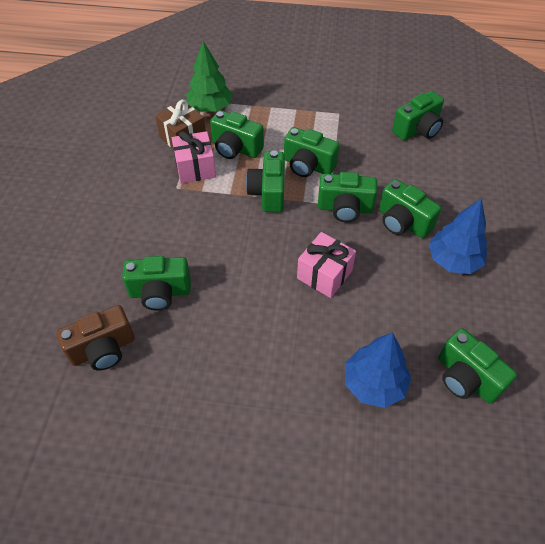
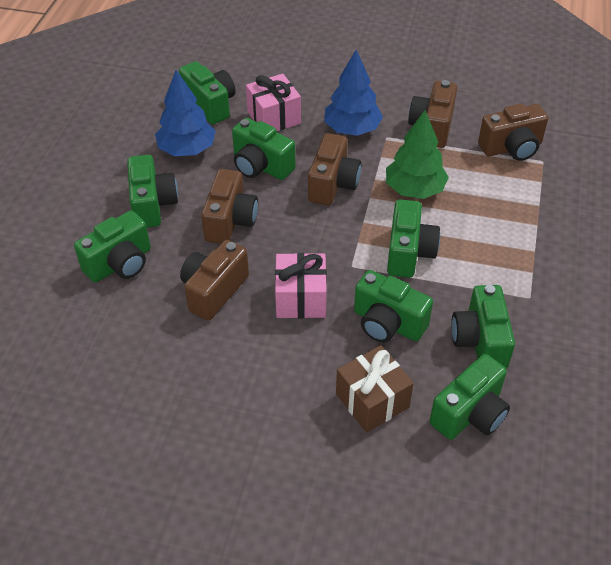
brown camera: 1 -> 5

